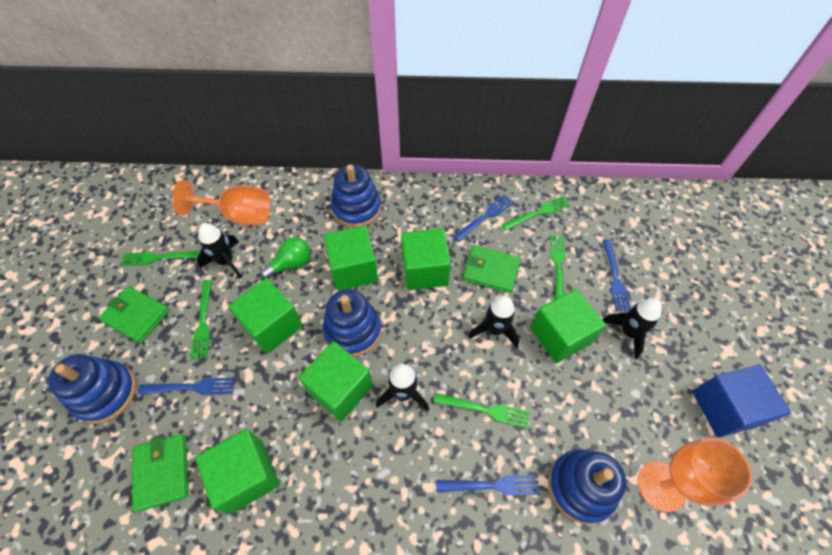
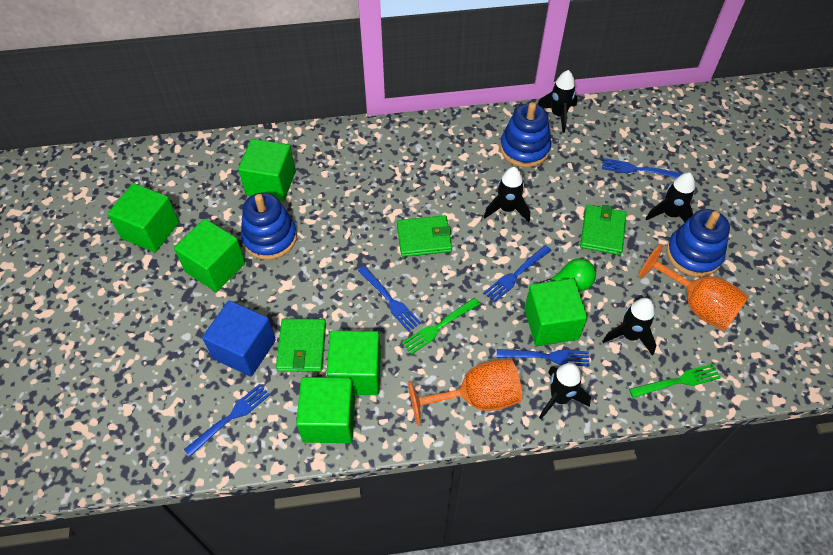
black rocket: 4 -> 5
blue fork: 4 -> 5
blue stacking toy: 4 -> 3
green fork: 5 -> 2

